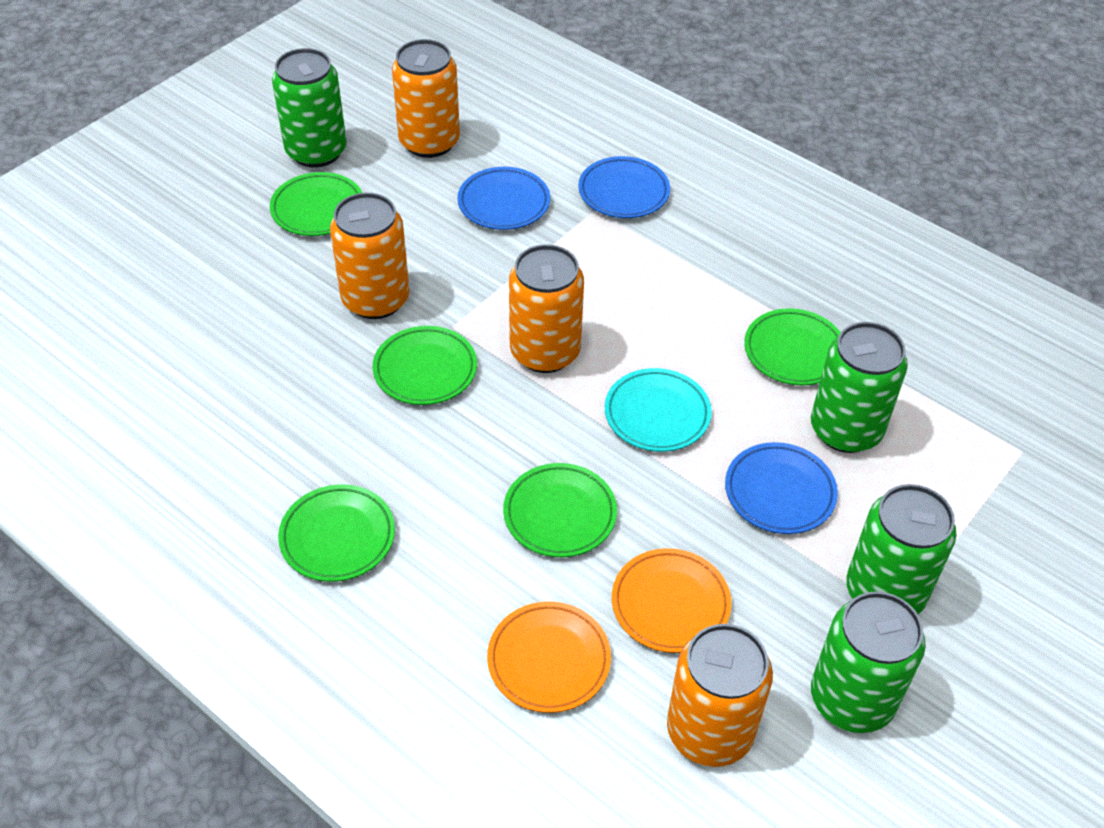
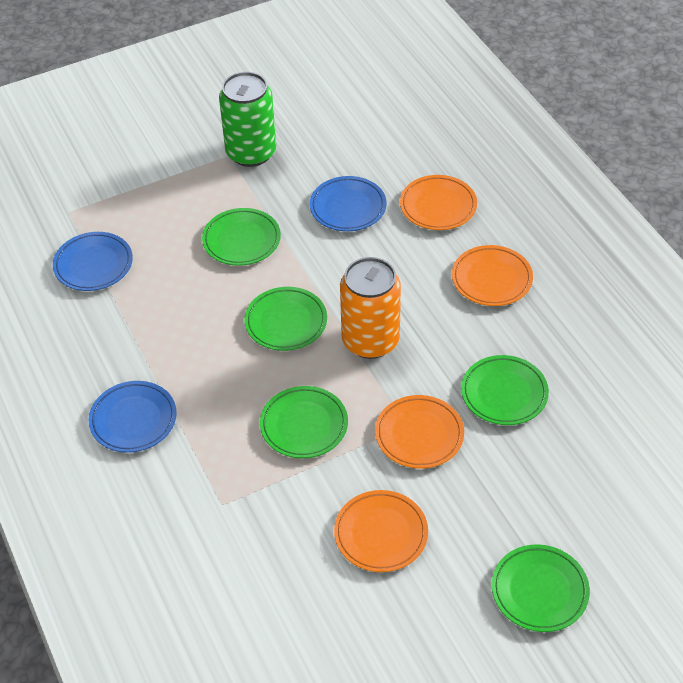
green can: 4 -> 1
orange can: 4 -> 1
orange plate: 2 -> 4
turquoise plate: 1 -> 0

